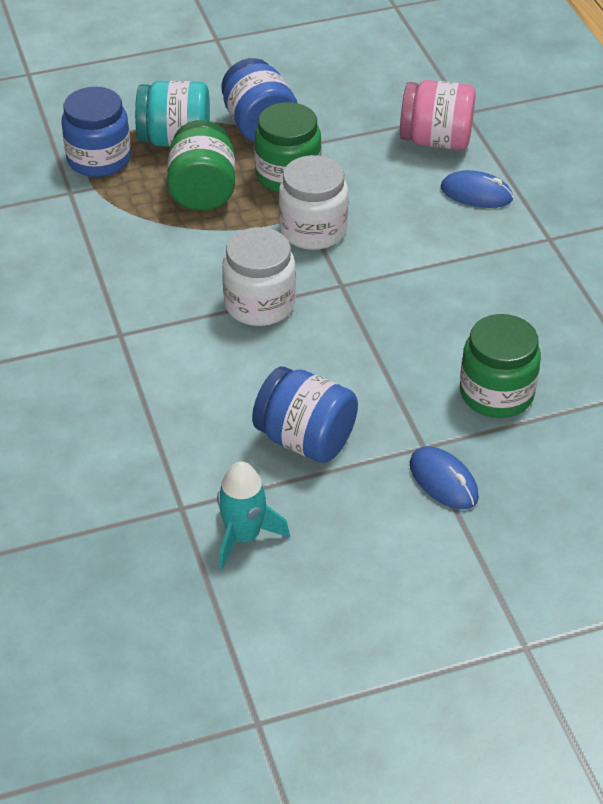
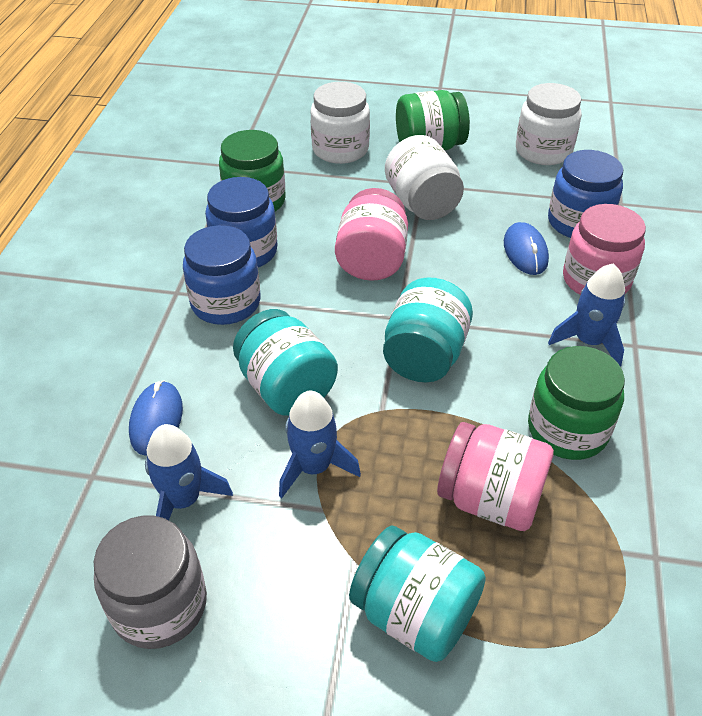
blue rocket: 0 -> 3
grey jar: 0 -> 1
pink jar: 1 -> 3
turquoise jar: 1 -> 3
turquoise rocket: 1 -> 0
white jar: 2 -> 3

